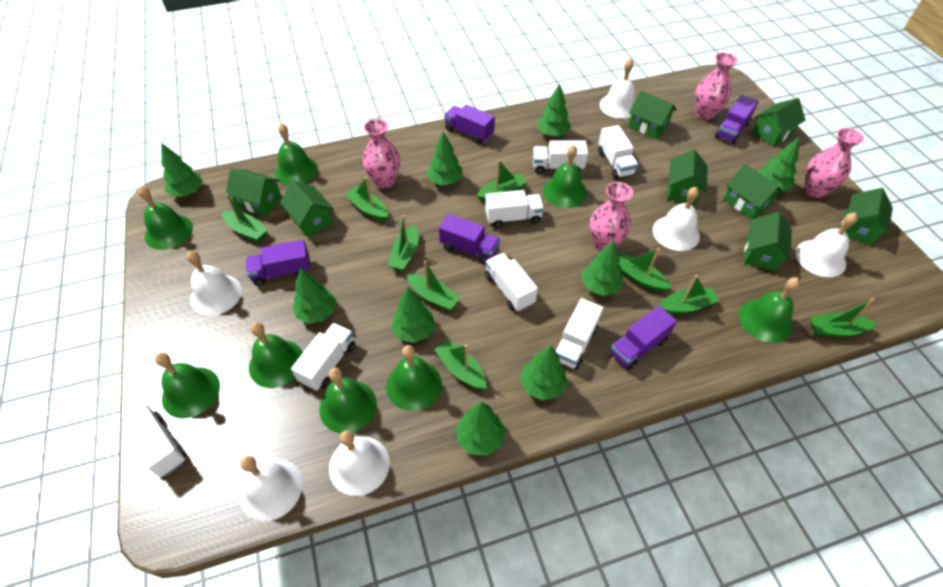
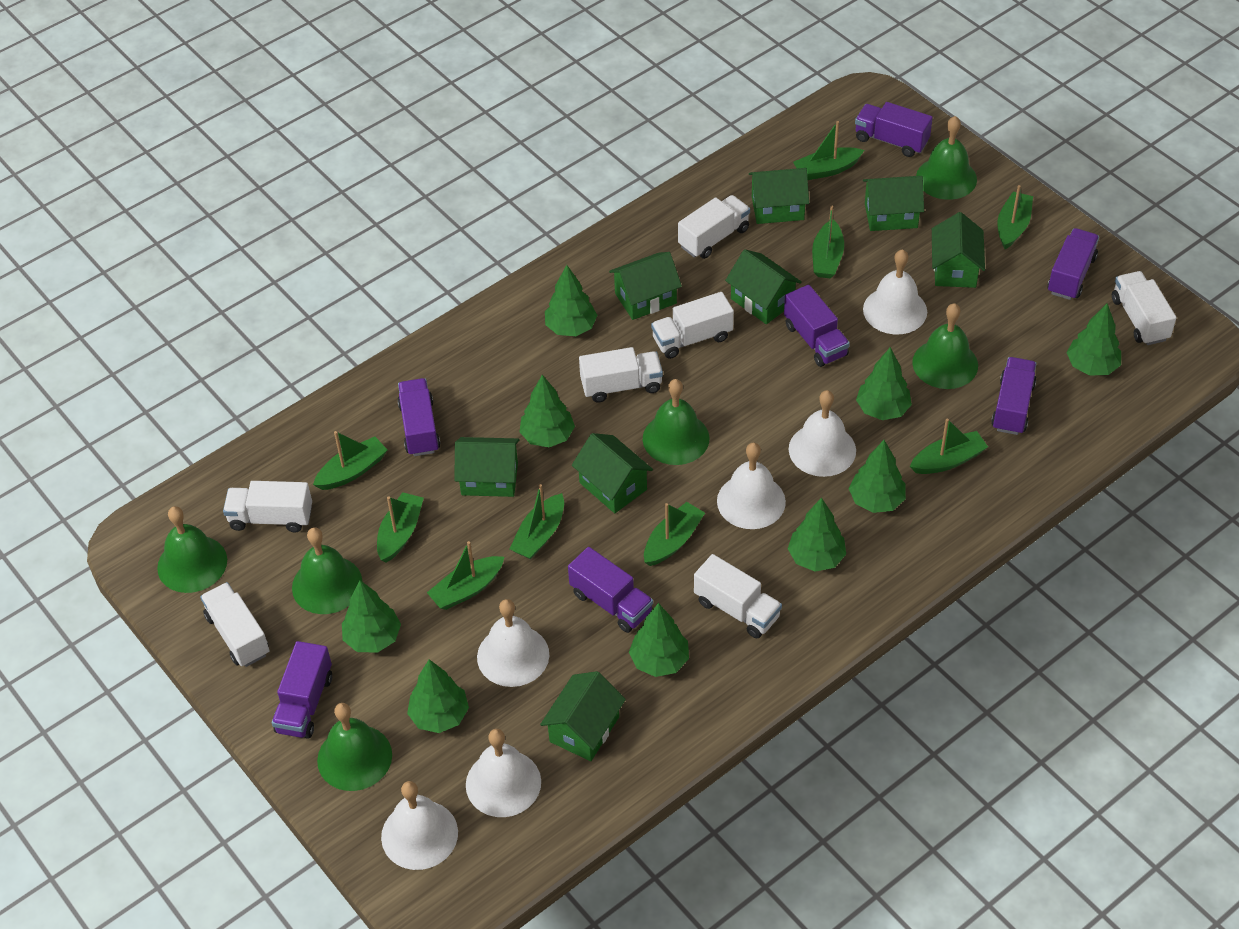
green bell: 8 -> 6
pink vase: 4 -> 0
purple truck: 5 -> 7

